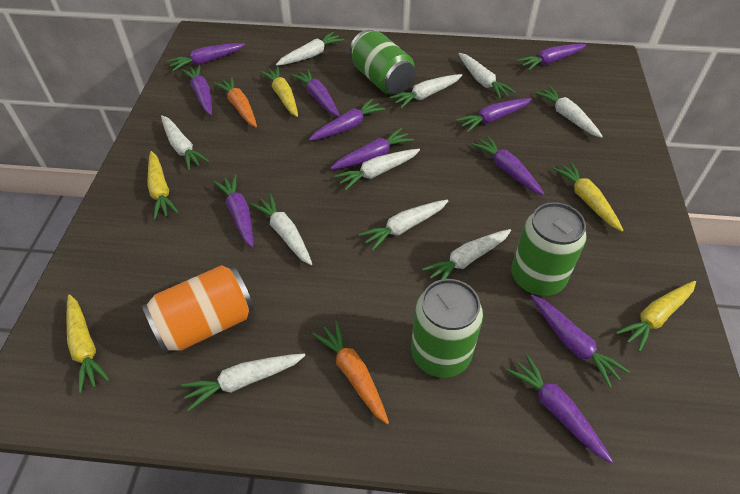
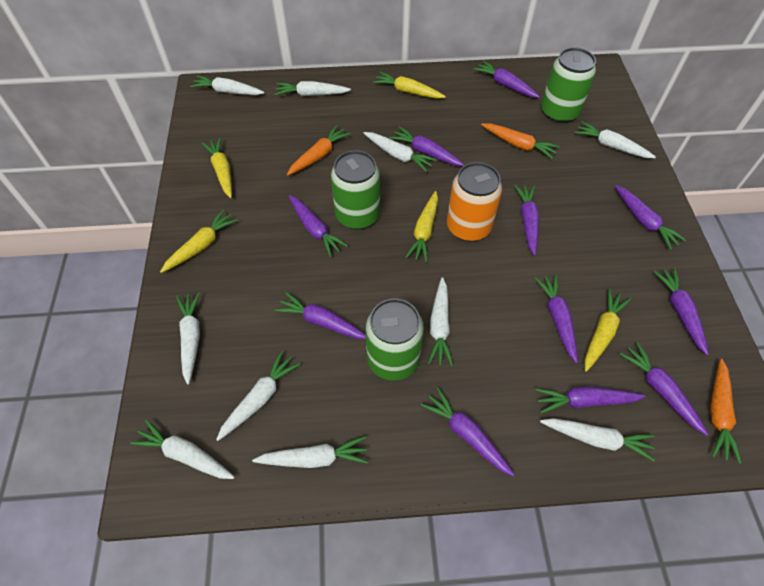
orange carrot: 2 -> 3

